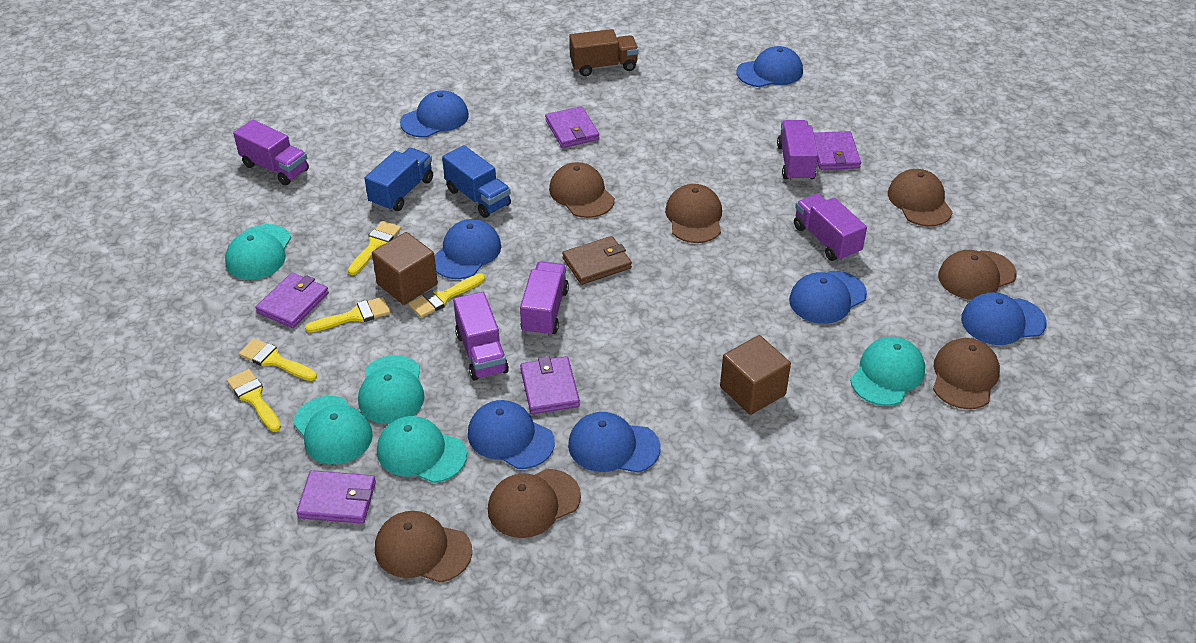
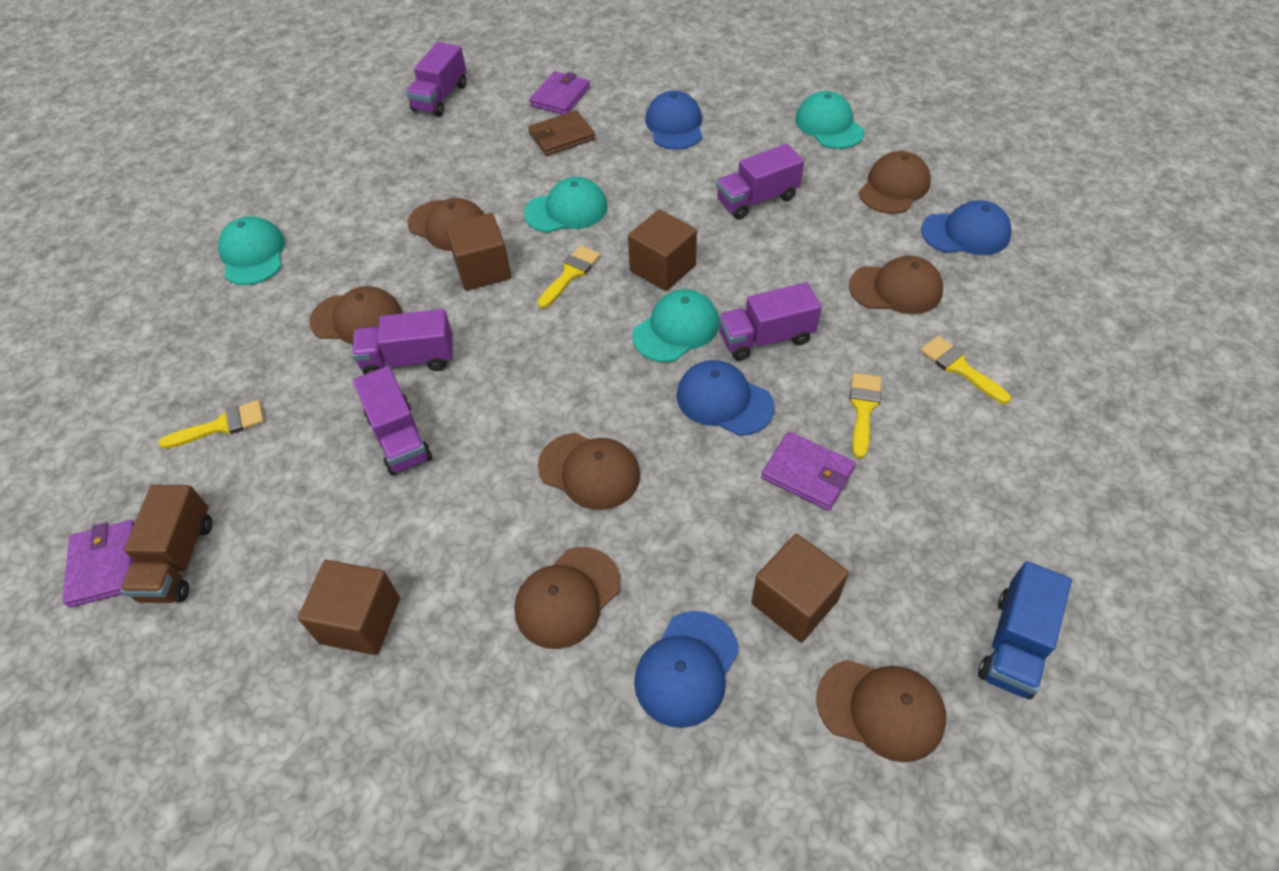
blue cap: 7 -> 4
blue truck: 2 -> 1
brown cube: 2 -> 4
purple wallet: 5 -> 3
turquoise cap: 5 -> 4
yellow brush: 5 -> 4

